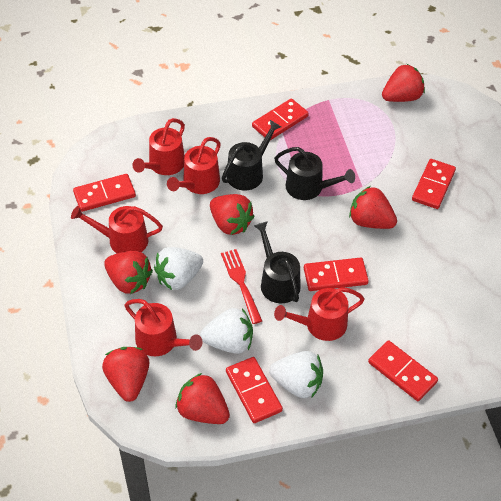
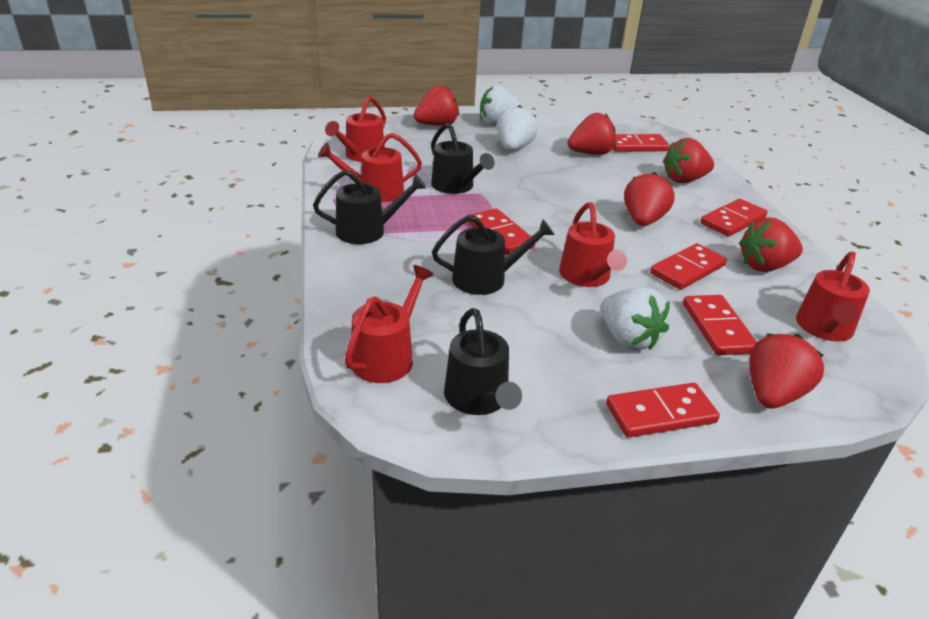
black watering can: 3 -> 4
red fork: 1 -> 0

